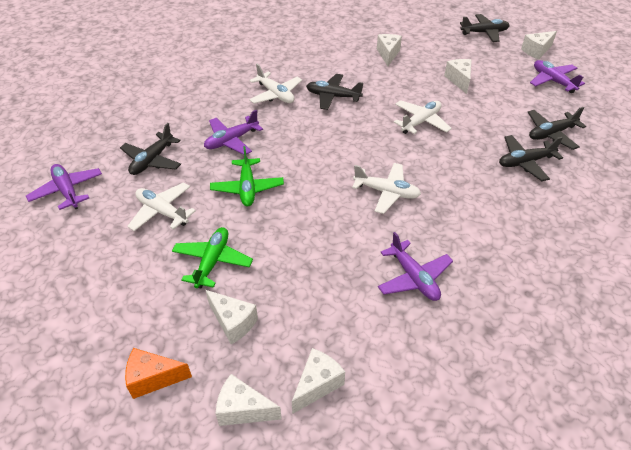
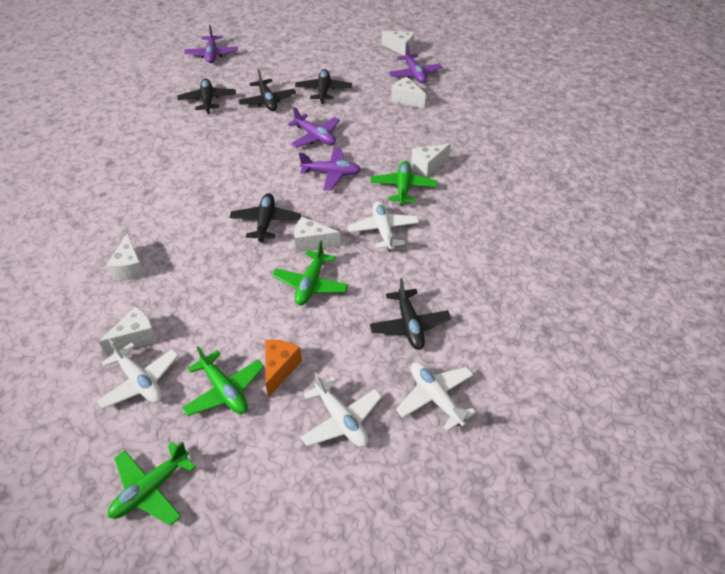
green plane: 2 -> 4

